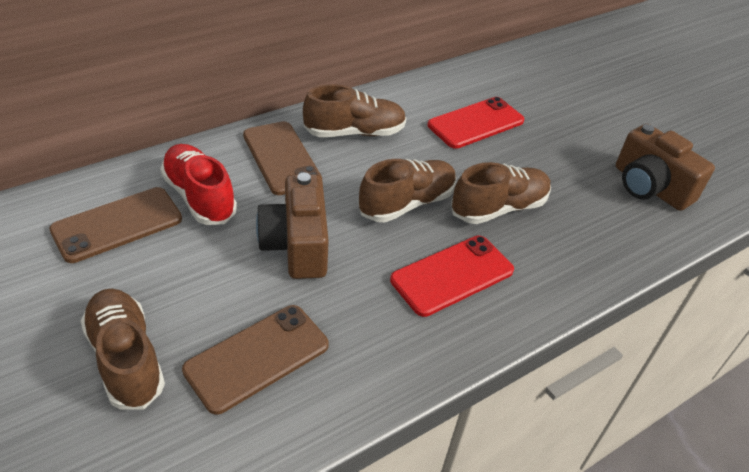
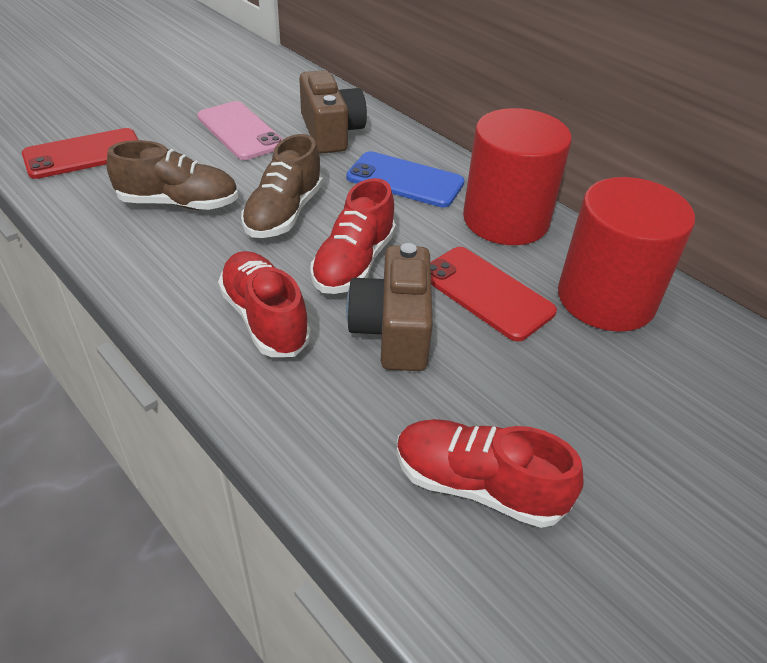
blue phone: 0 -> 1
brown phone: 3 -> 0
brown shoe: 4 -> 2
pink phone: 0 -> 1
red cylinder: 0 -> 2
red shoe: 1 -> 3

